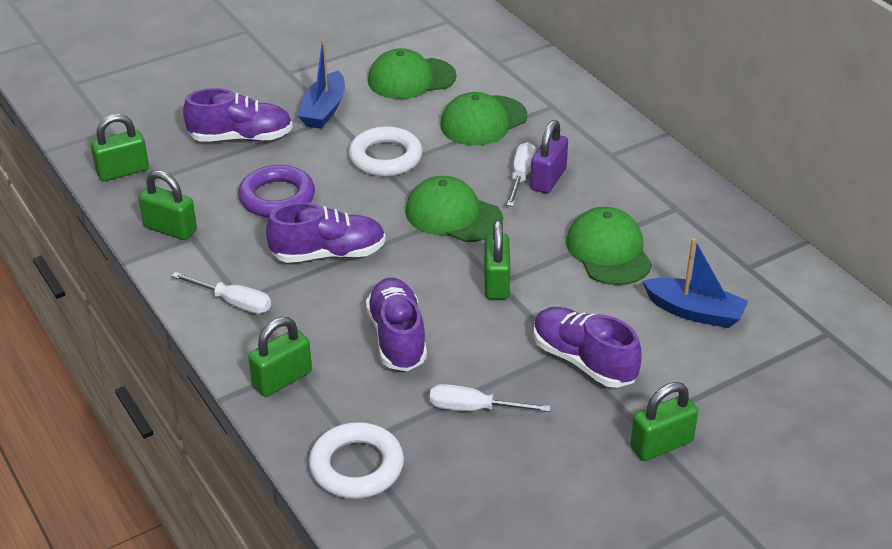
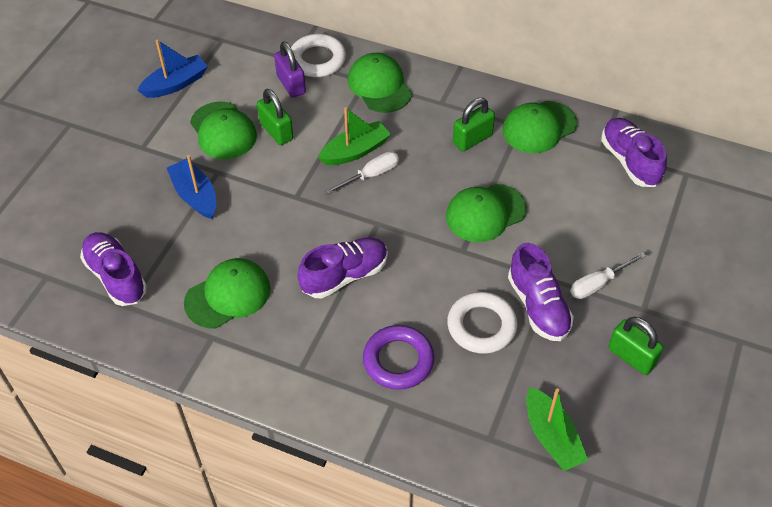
green boat: 0 -> 2
green cap: 4 -> 5
green padlock: 5 -> 3
white screwdriver: 3 -> 2

